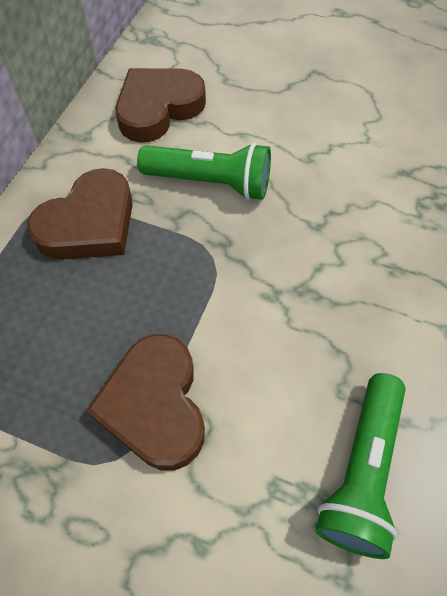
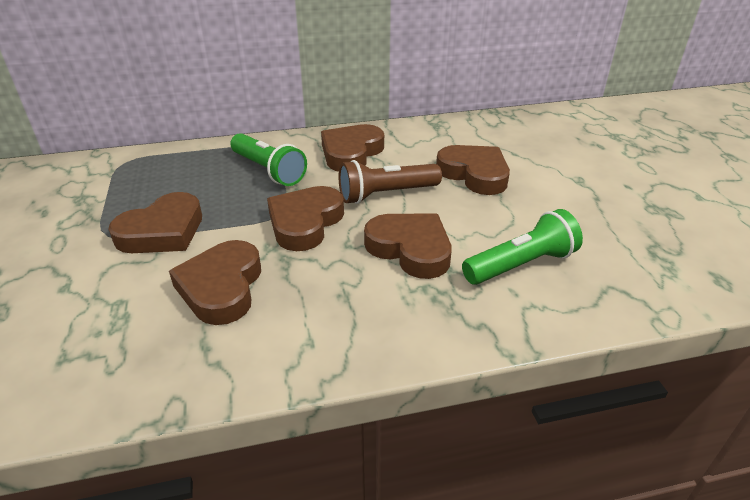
brown flashlight: 0 -> 1
brown heart: 3 -> 6

